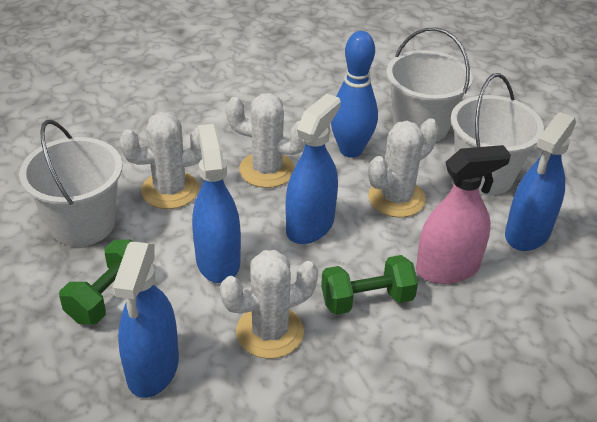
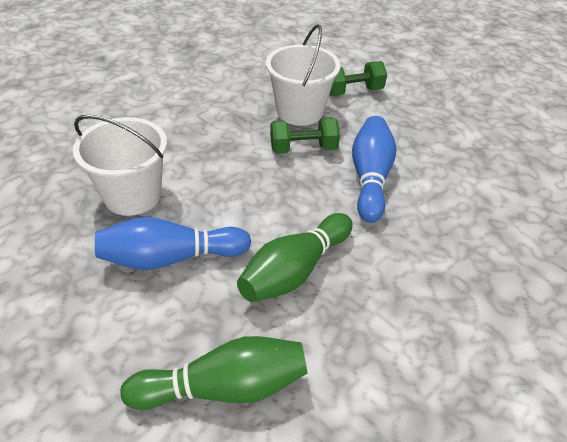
blue bowling pin: 1 -> 2
blue spray bottle: 4 -> 0
green bowling pin: 0 -> 2
pink spray bottle: 1 -> 0
white bucket: 3 -> 2
white cactus: 4 -> 0

